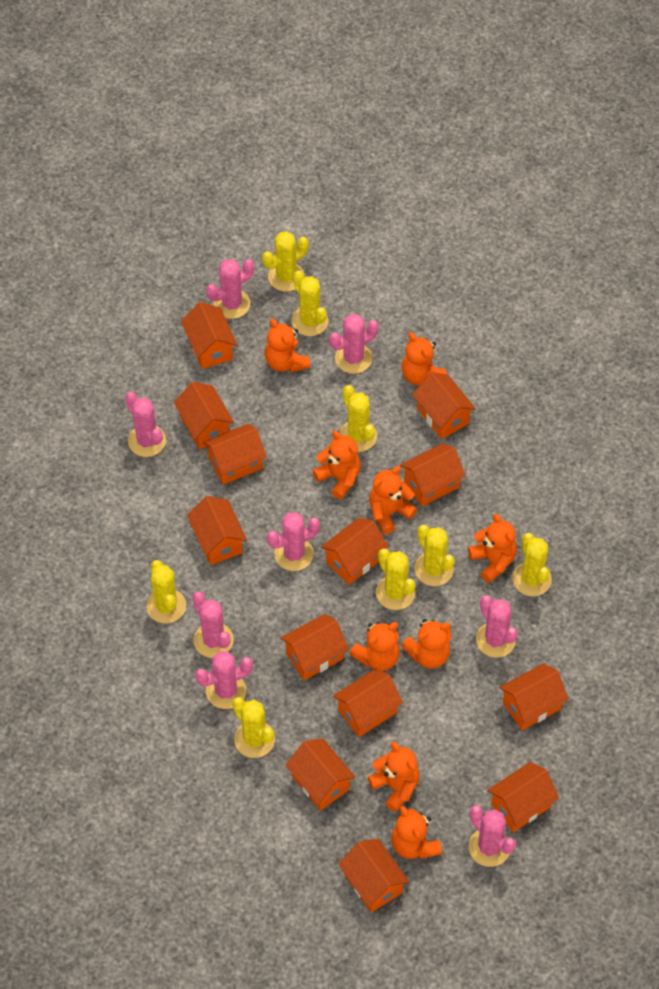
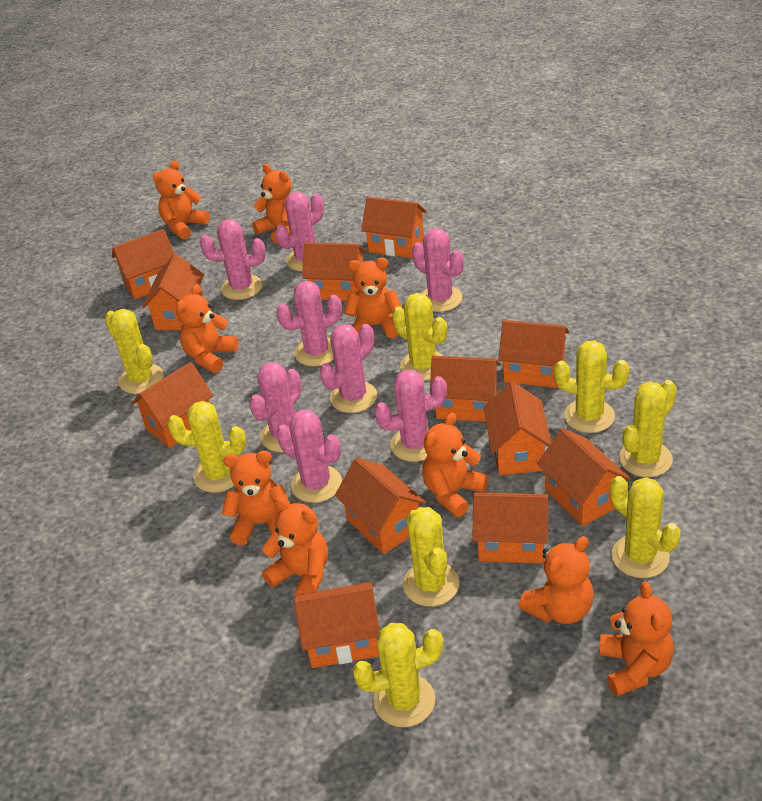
orange house: 13 -> 12

